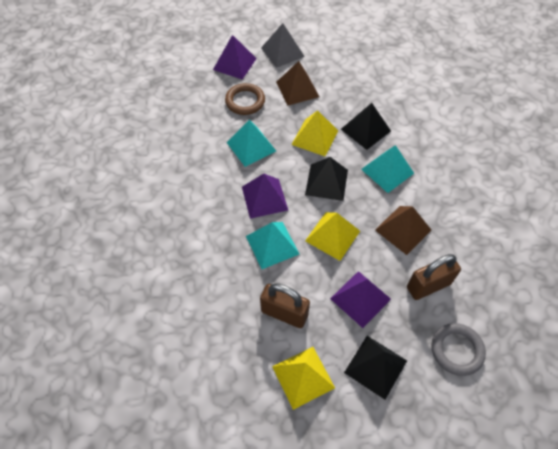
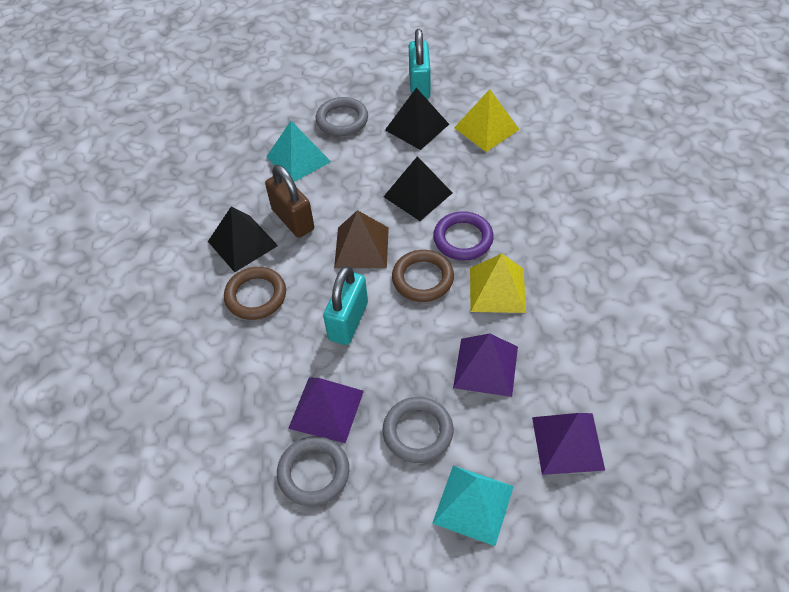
brown padlock: 2 -> 1
brown pyramid: 2 -> 1
brown ring: 1 -> 2
grey pyramid: 1 -> 0
grey ring: 1 -> 3
purple ring: 0 -> 1
turquoise padlock: 0 -> 2
turquoise pyramid: 3 -> 2
yellow pyramid: 3 -> 2

